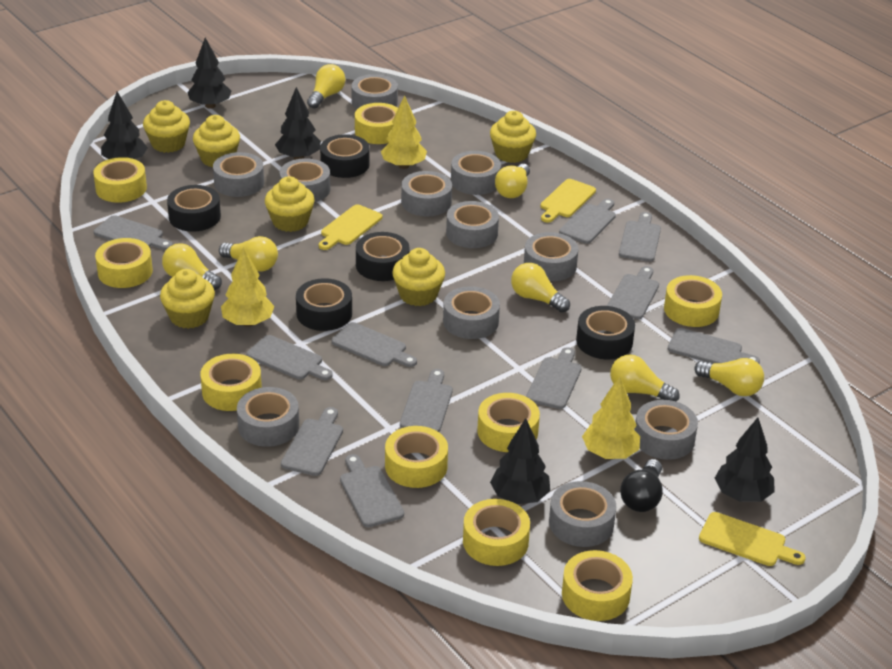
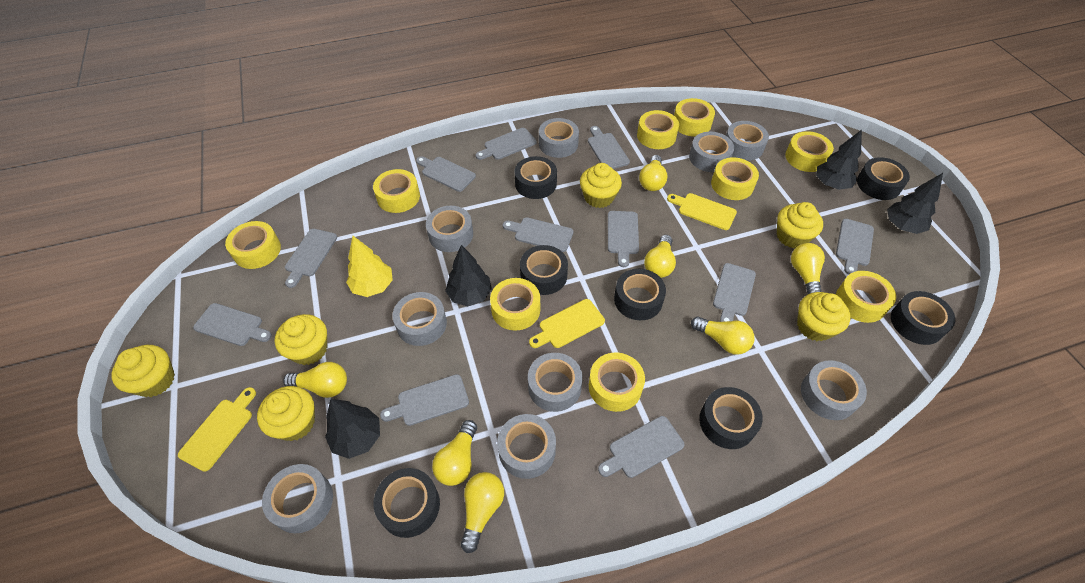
black light bulb: 1 -> 0
black tape: 5 -> 7
black tree: 5 -> 4
grey tape: 11 -> 9
yellow tree: 3 -> 1

